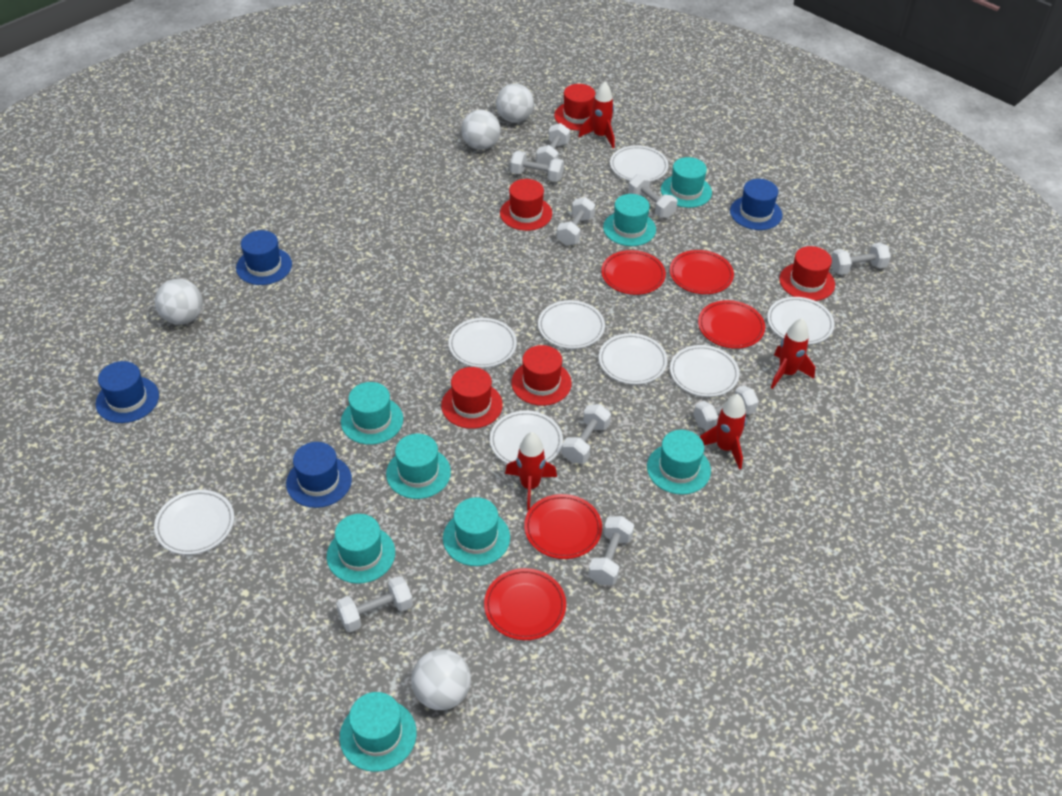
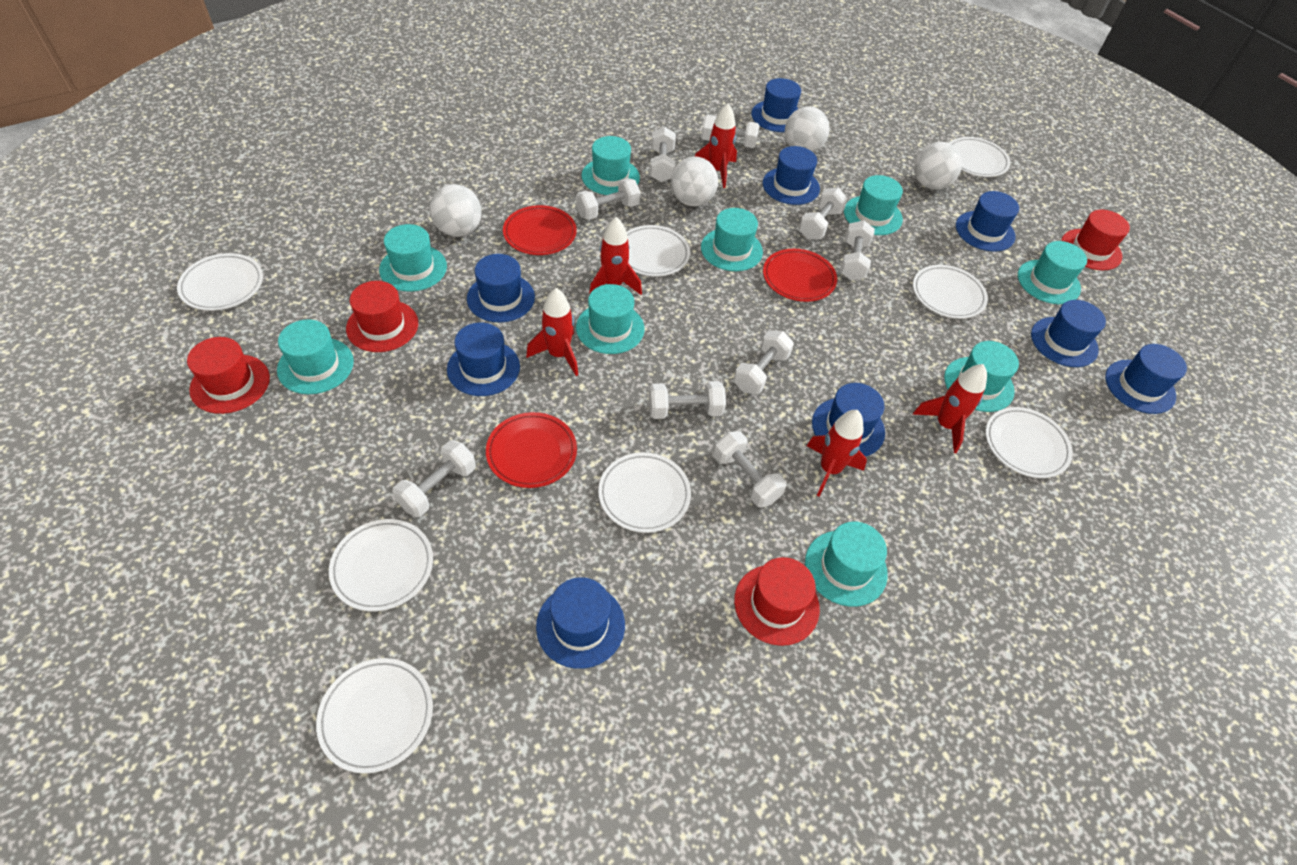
blue hat: 4 -> 9
red hat: 5 -> 4
red plate: 5 -> 3
red rocket: 4 -> 5
turquoise hat: 8 -> 9

